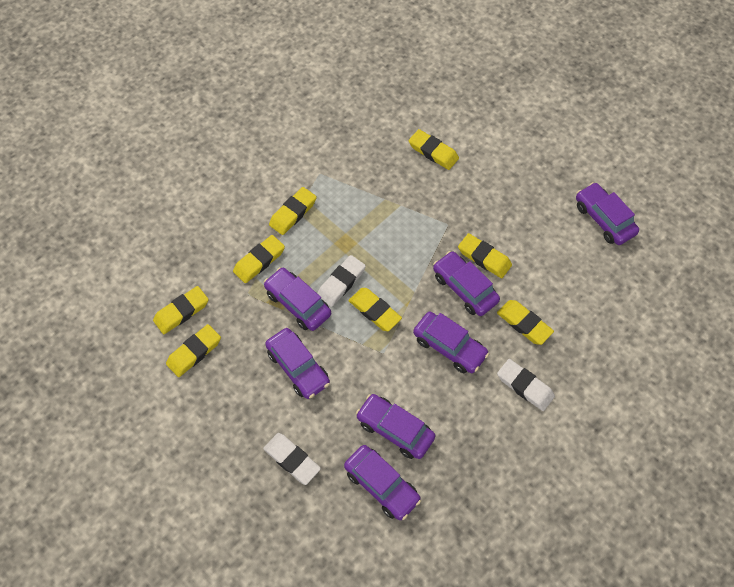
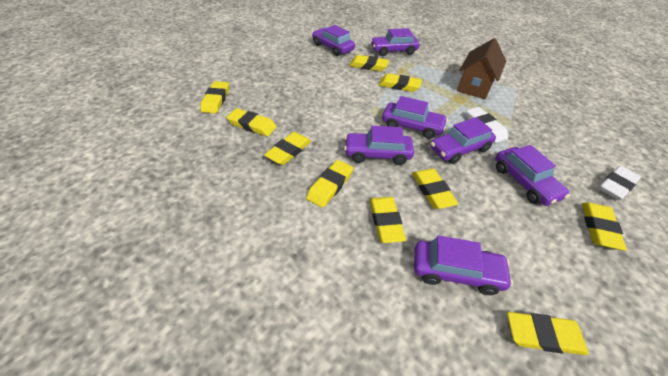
brown house: 0 -> 1
white eraser: 3 -> 2
yellow eraser: 8 -> 10

